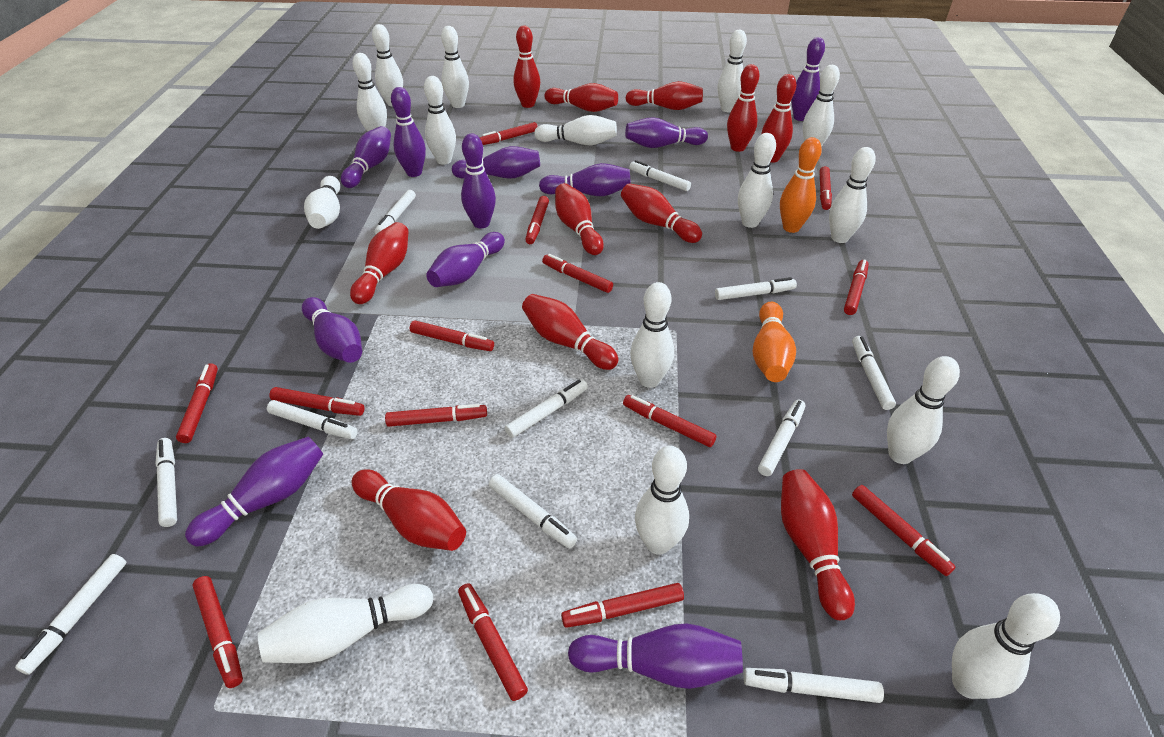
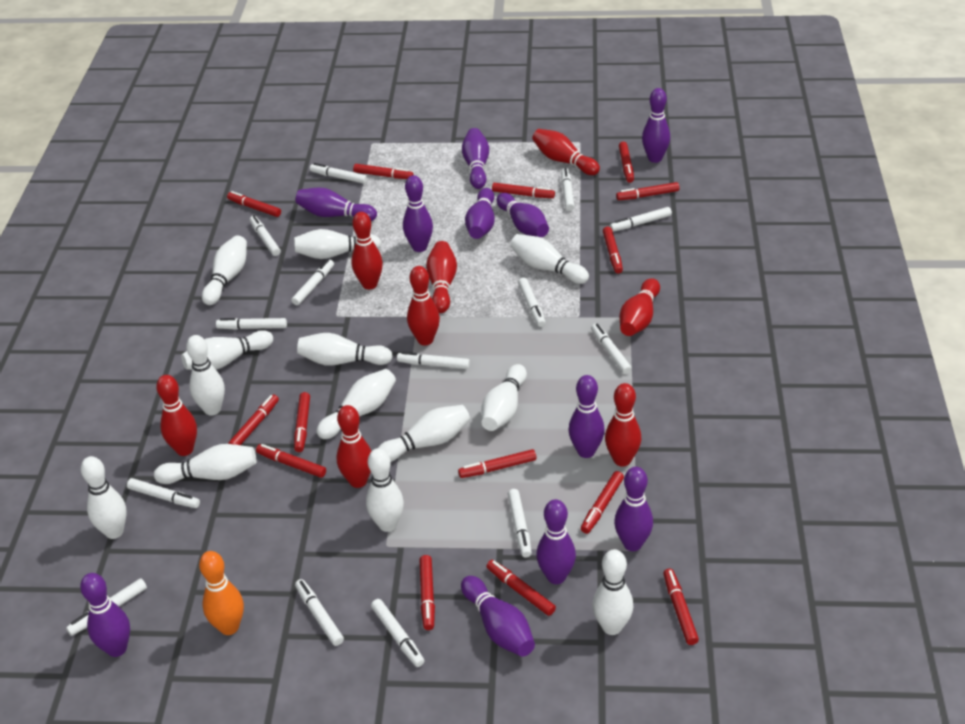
orange bowling pin: 2 -> 1
red bowling pin: 11 -> 8
white bowling pin: 15 -> 13
white marker: 11 -> 14

